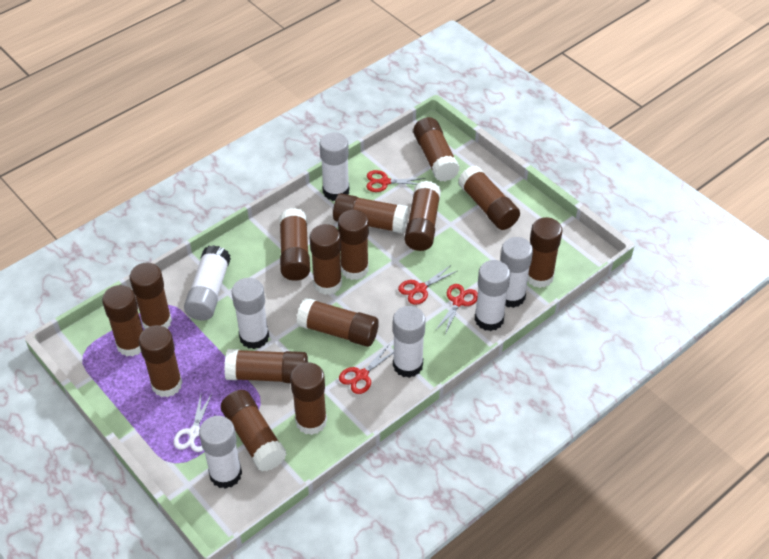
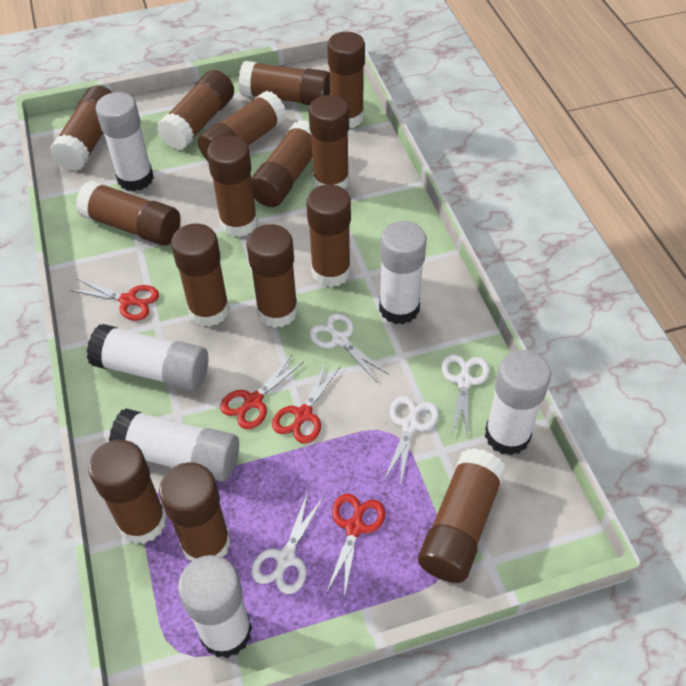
white glue stick: 7 -> 6
white scissors: 1 -> 4

